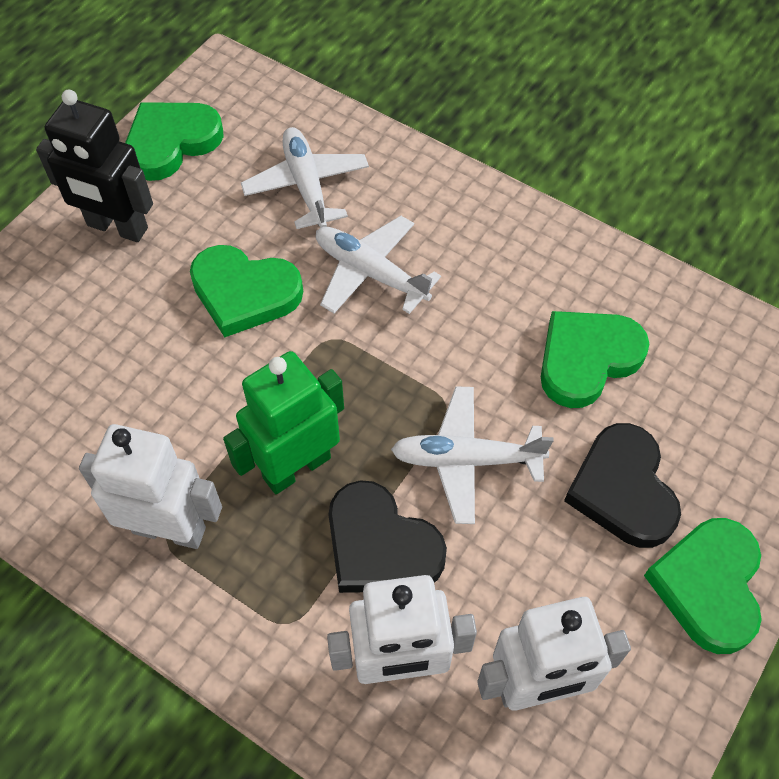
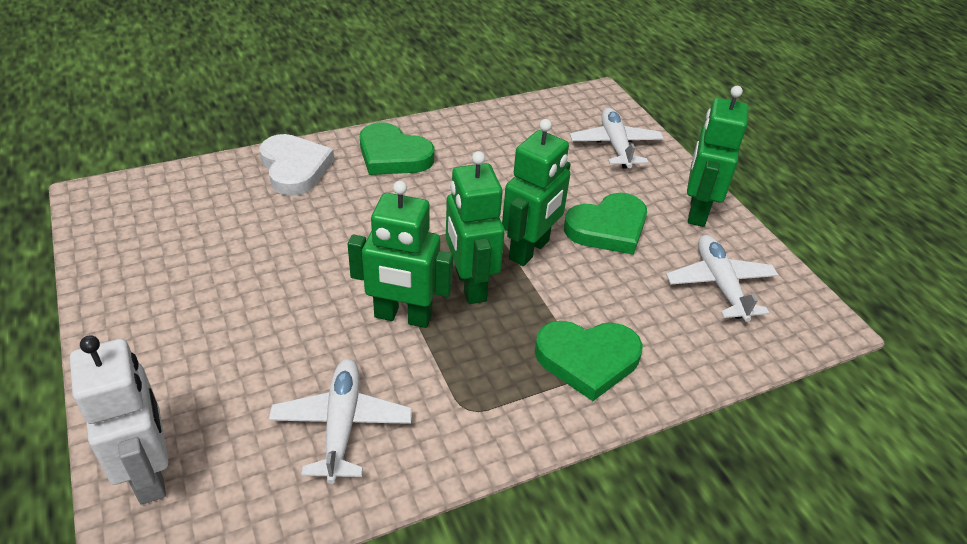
black heart: 2 -> 0
black robot: 1 -> 0
green heart: 4 -> 3
green robot: 1 -> 4
white heart: 0 -> 1
white robot: 3 -> 1

